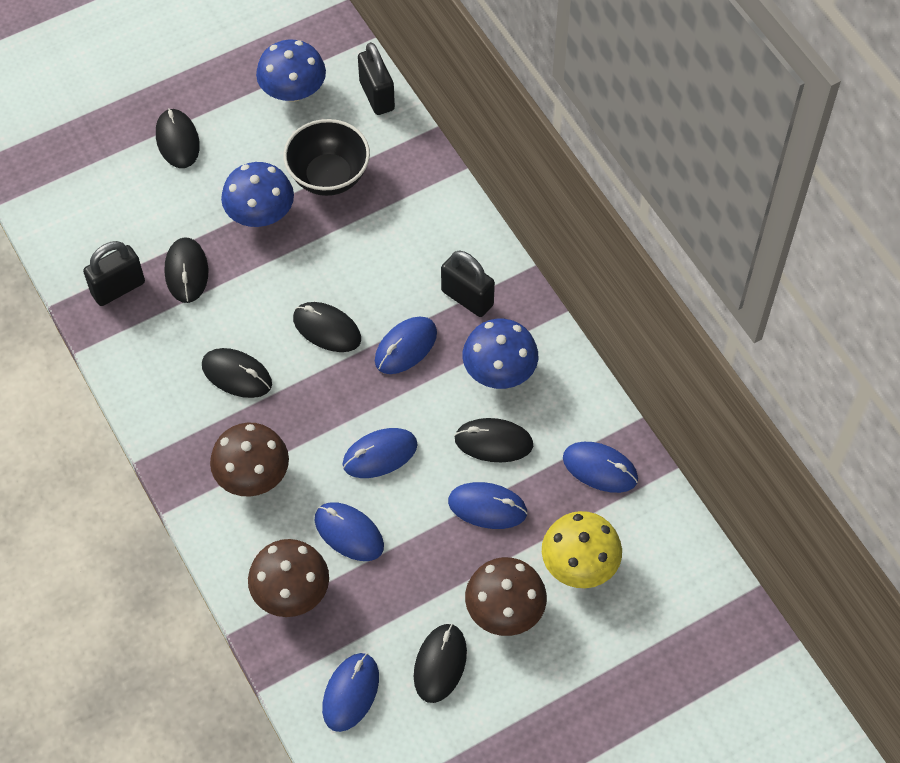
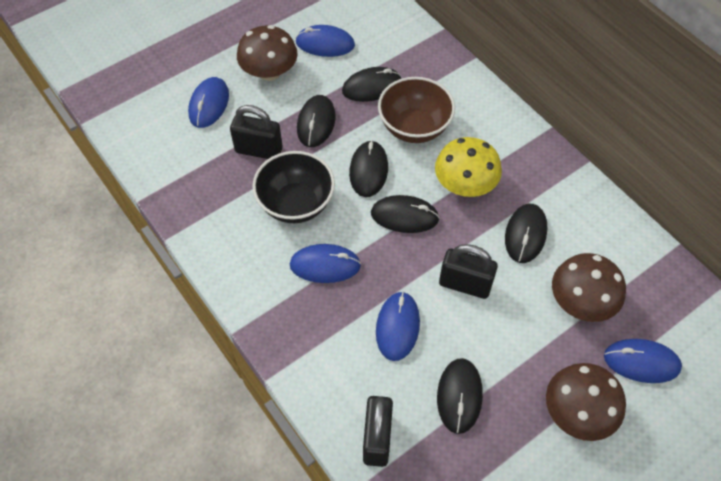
blue mouse: 6 -> 5
blue mushroom: 3 -> 0
brown bowl: 0 -> 1

